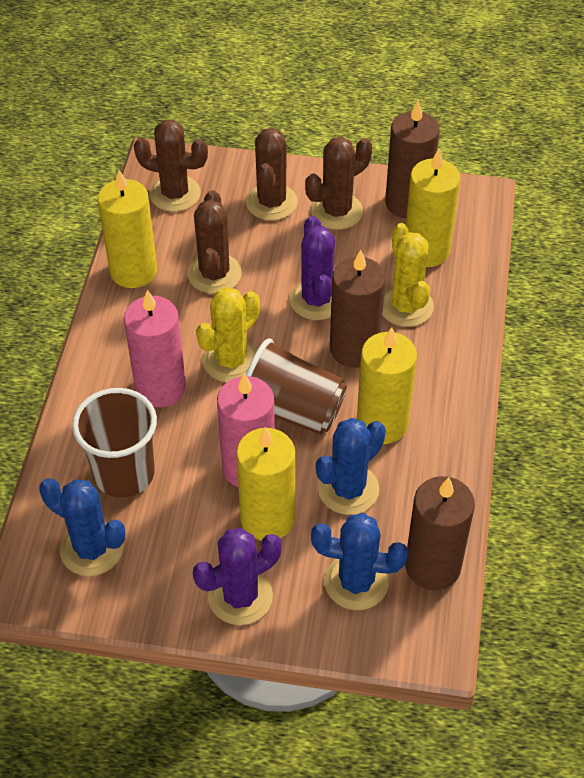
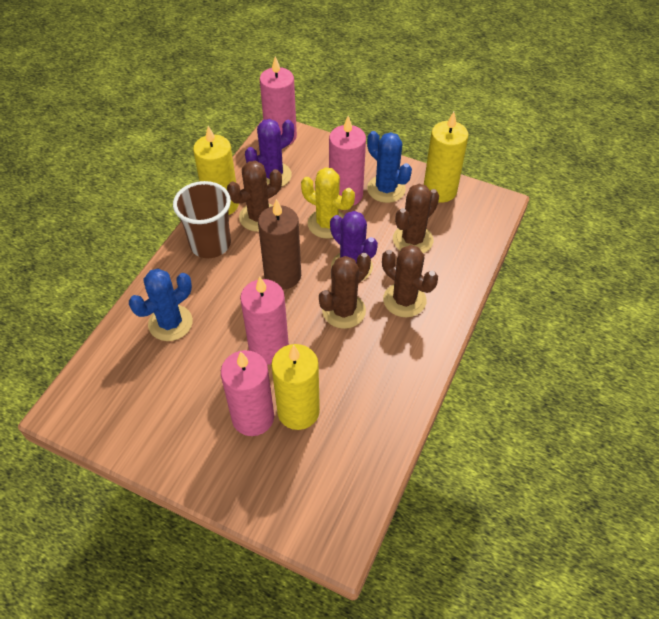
blue cactus: 3 -> 2
brown candle: 3 -> 1
brown cup: 2 -> 1
pink candle: 2 -> 4
yellow cactus: 2 -> 1
yellow candle: 4 -> 3

